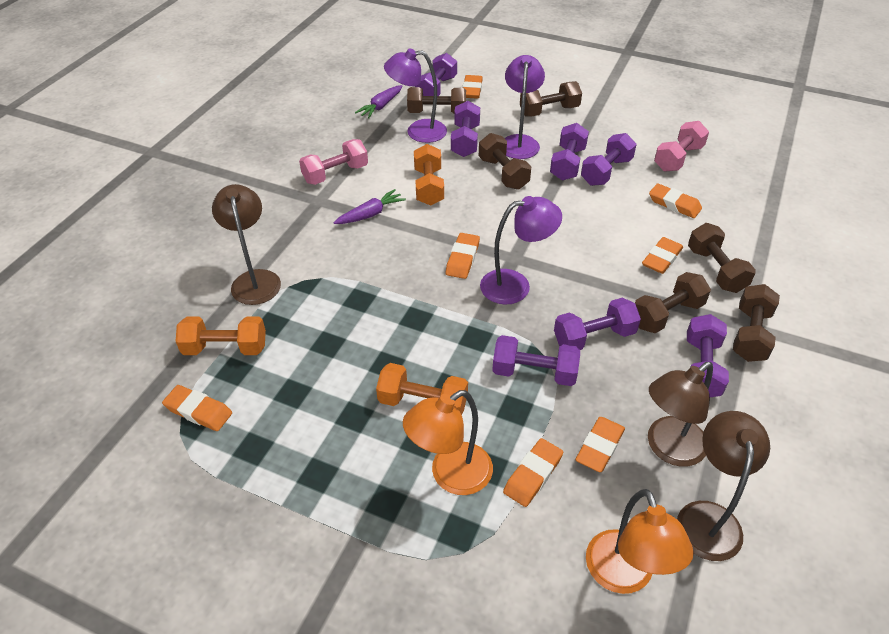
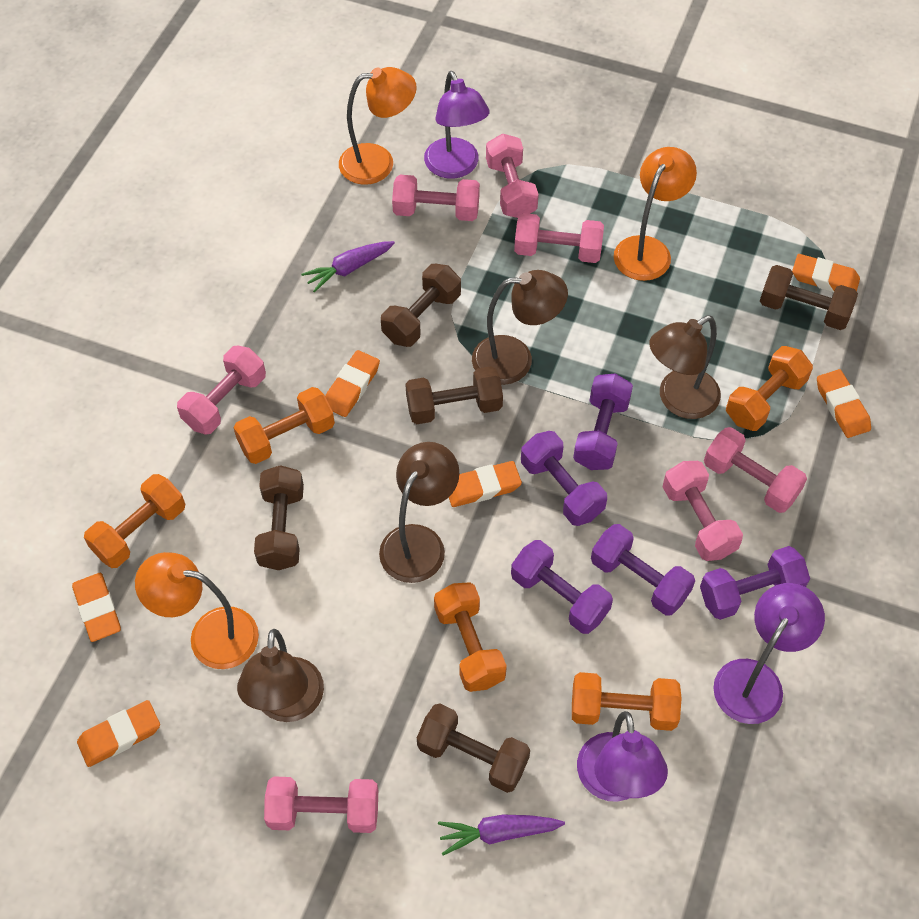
brown dumbbell: 6 -> 5
brown lamp: 3 -> 4
orange dumbbell: 3 -> 5
orange eraser: 7 -> 6
orange lamp: 2 -> 3
pink dumbbell: 2 -> 7
purple dumbbell: 7 -> 5

